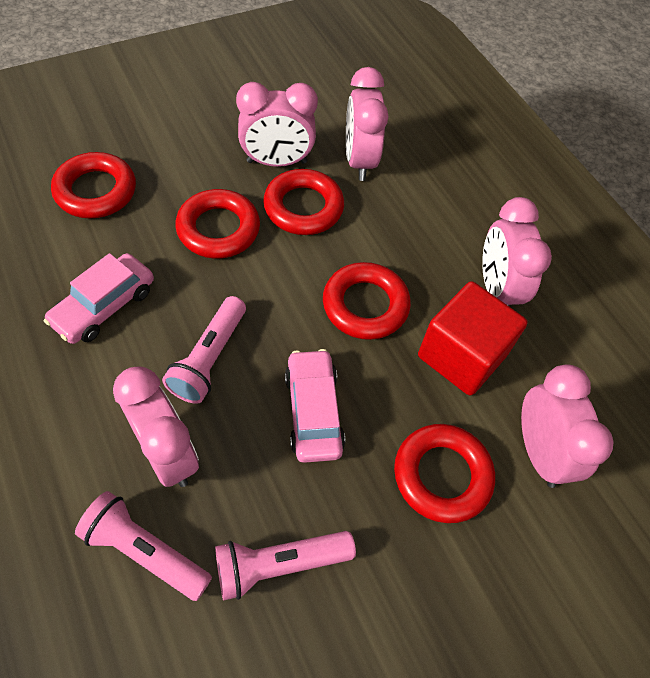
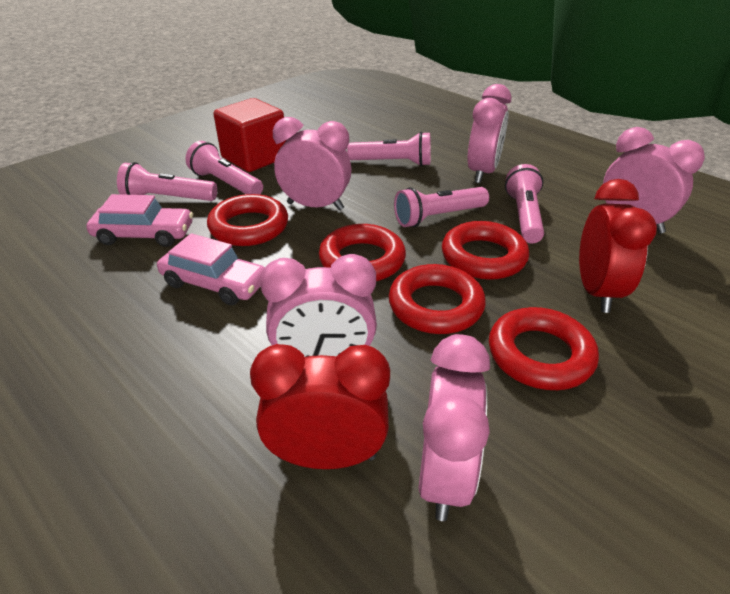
pink flashlight: 3 -> 5
red clock: 0 -> 2

